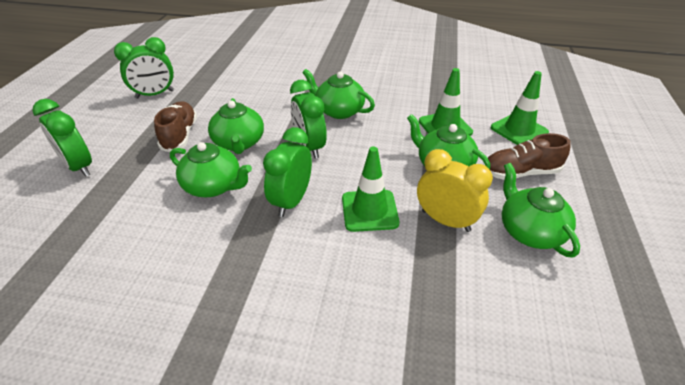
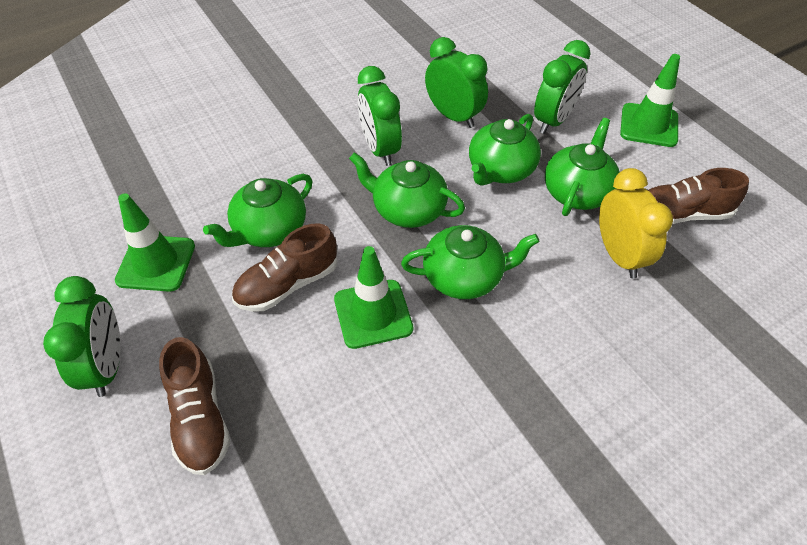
brown shoe: 2 -> 3

